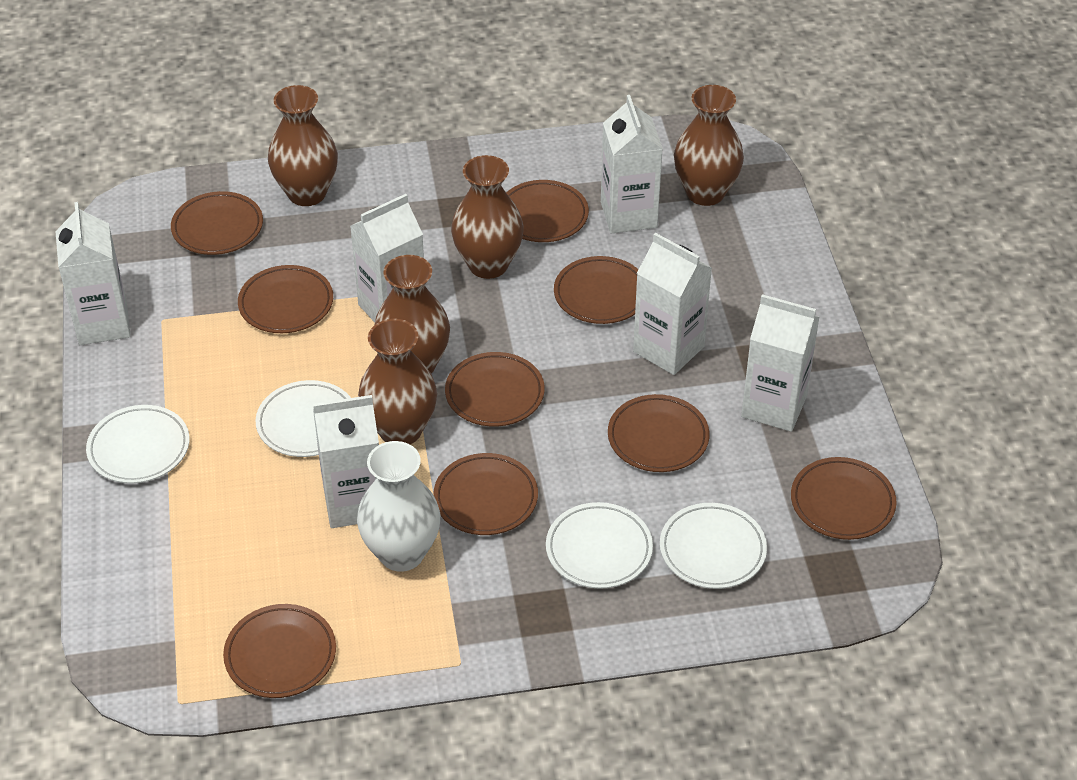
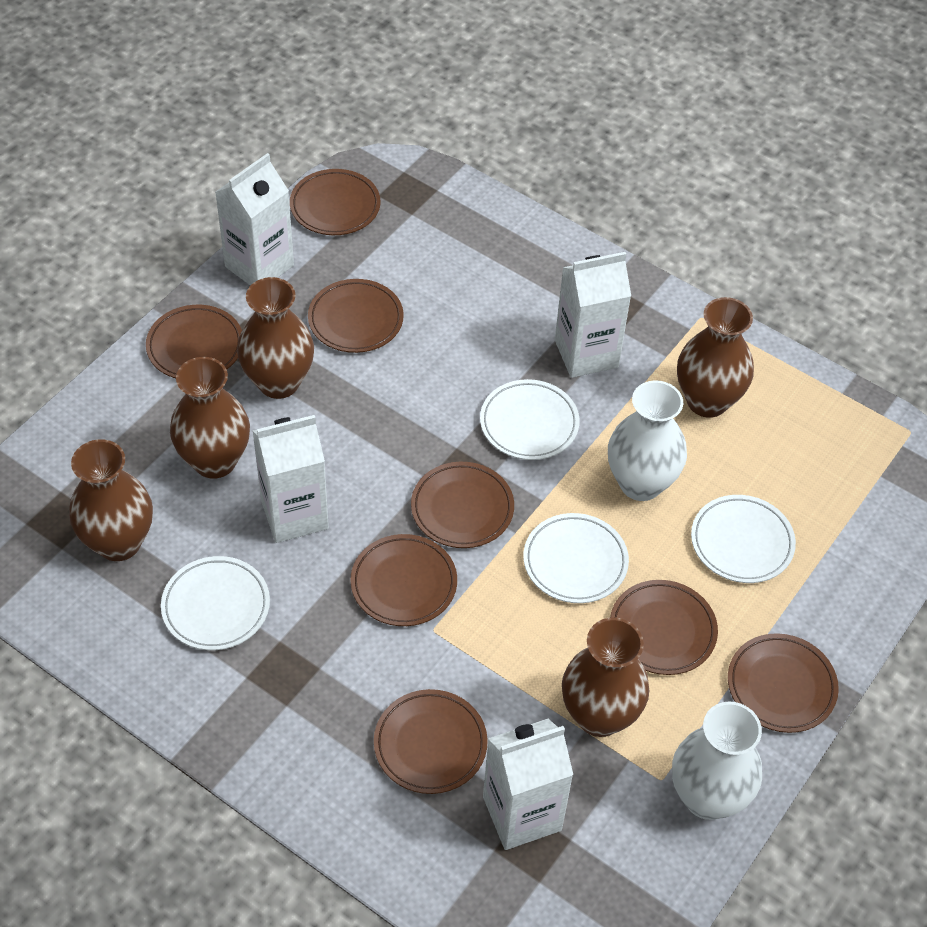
brown plate: 9 -> 8
white carton: 6 -> 4
white vase: 1 -> 2

